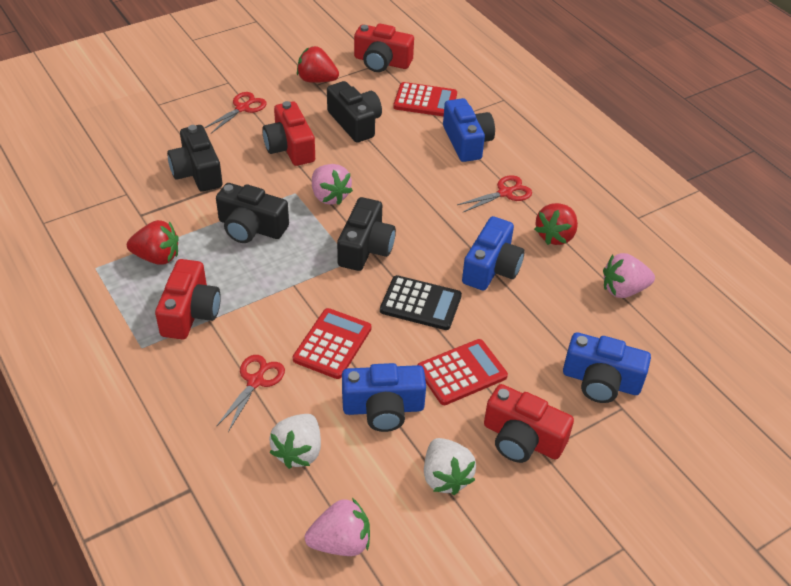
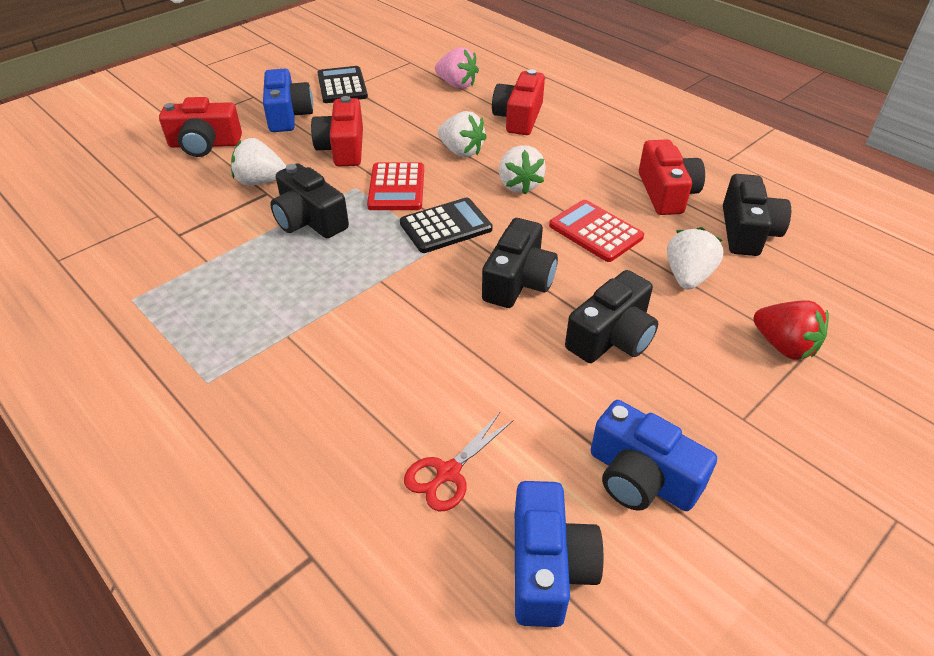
black calculator: 1 -> 2
blue camera: 4 -> 3
pink strawberry: 3 -> 1
red calculator: 3 -> 2
red scissors: 3 -> 1
red strawberry: 3 -> 1
white strawberry: 2 -> 4

